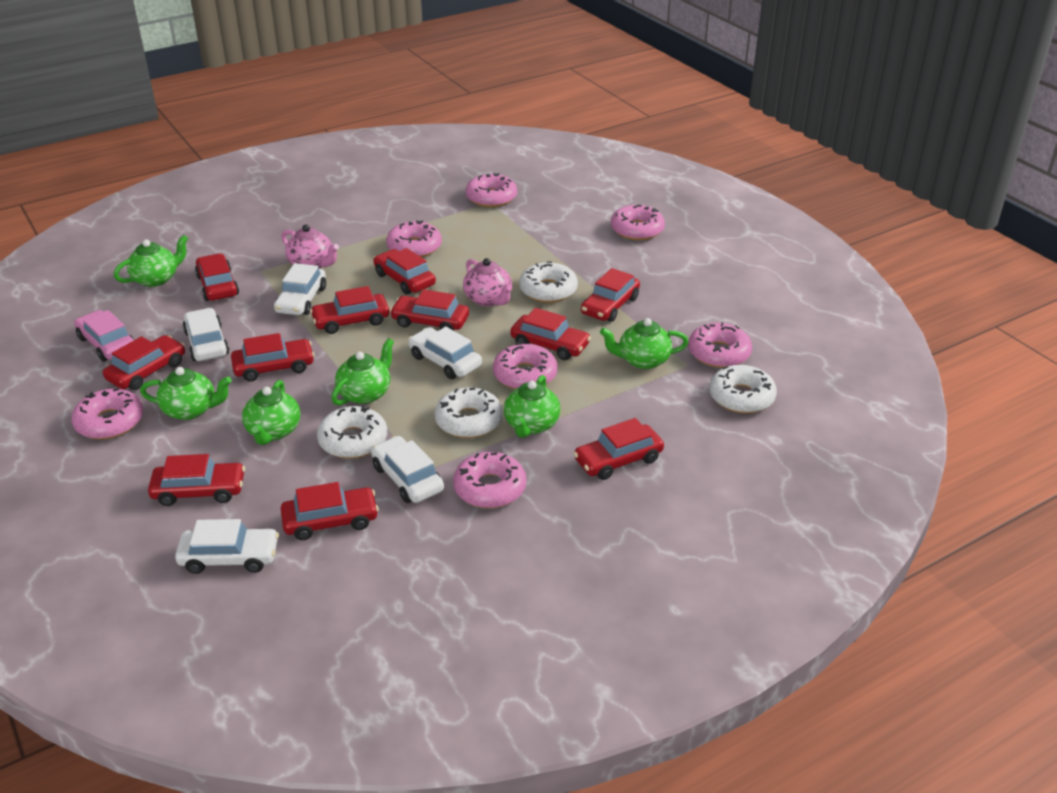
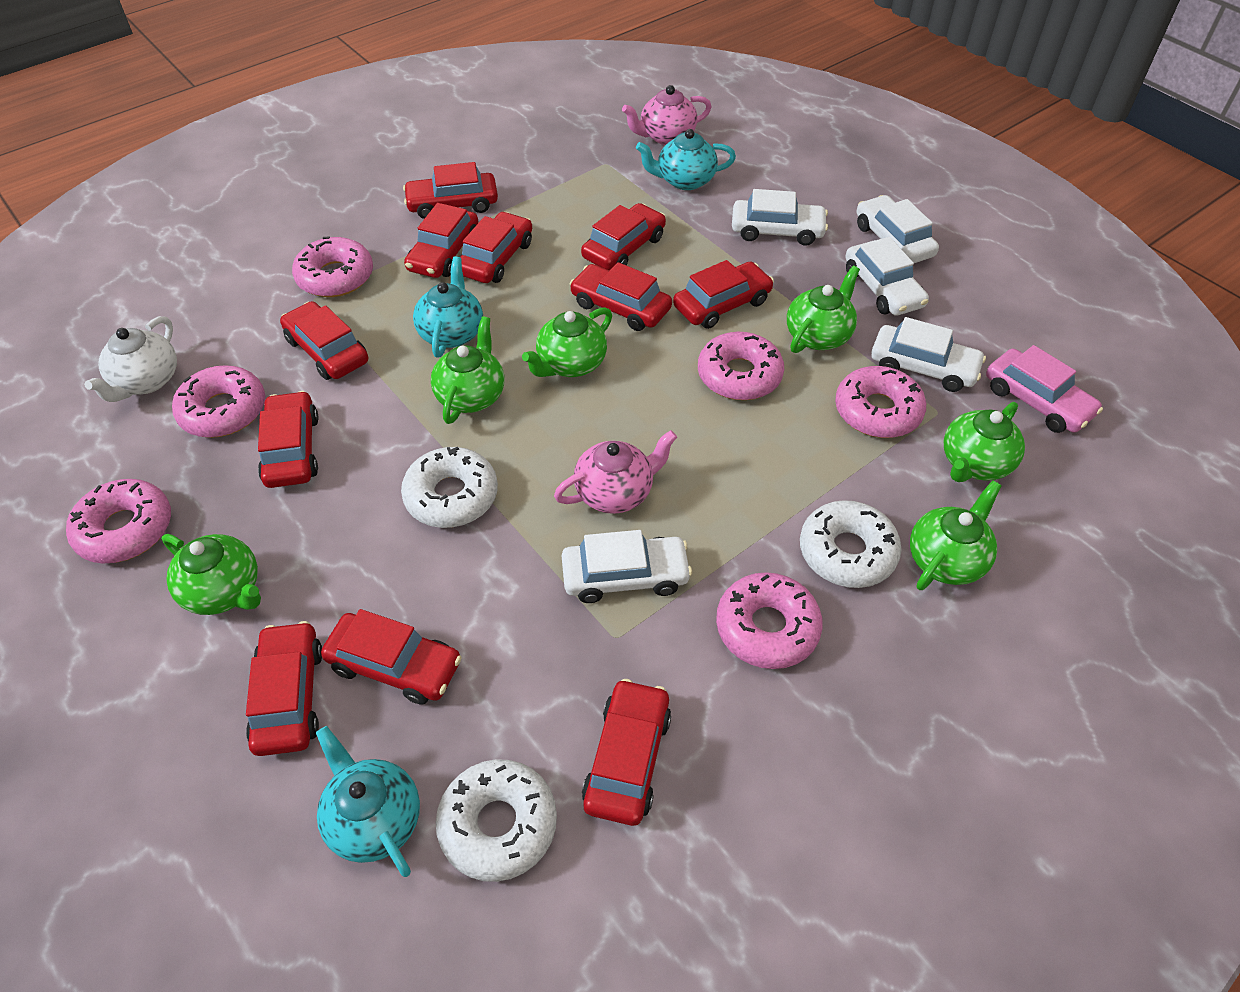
pink donut: 7 -> 6
turquoise teapot: 0 -> 3
white donut: 4 -> 3
white teapot: 0 -> 1

